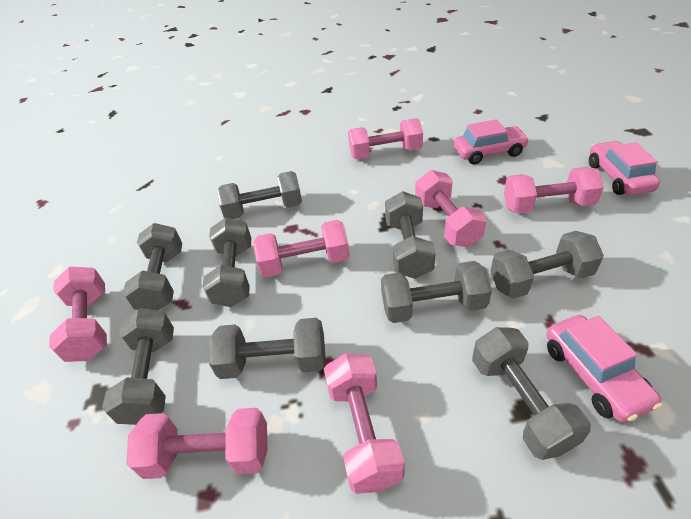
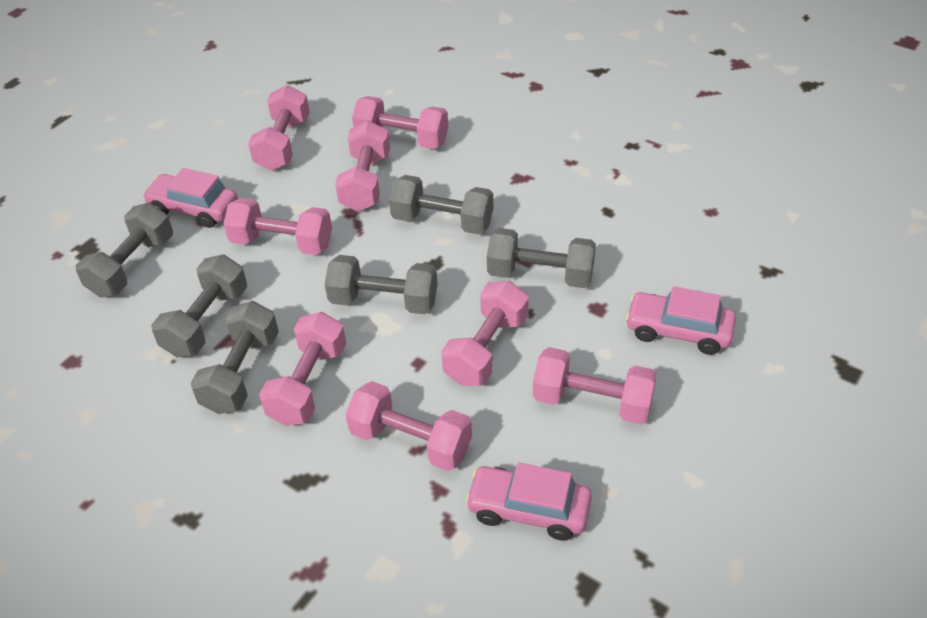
grey dumbbell: 9 -> 6
pink dumbbell: 7 -> 8

